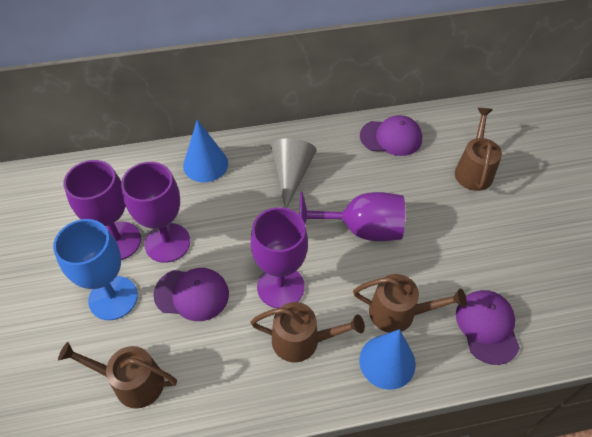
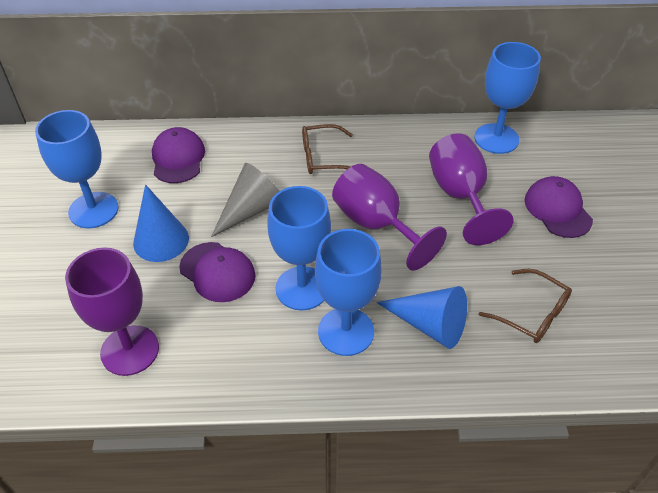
blue goblet: 1 -> 4
brown glasses: 0 -> 2
brown watering can: 4 -> 0
purple goblet: 4 -> 3

